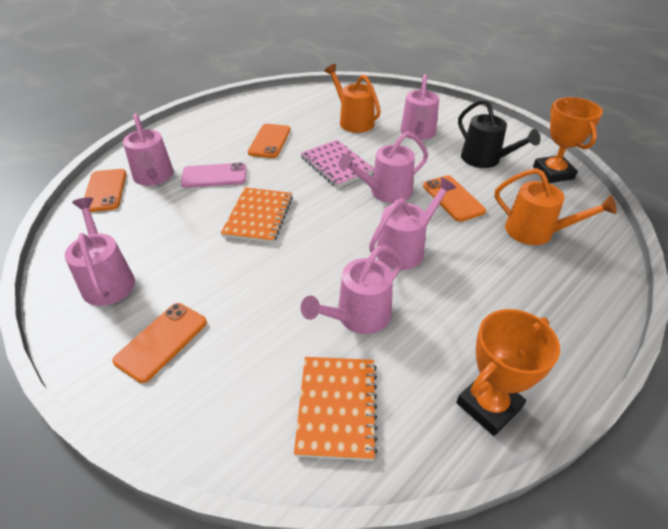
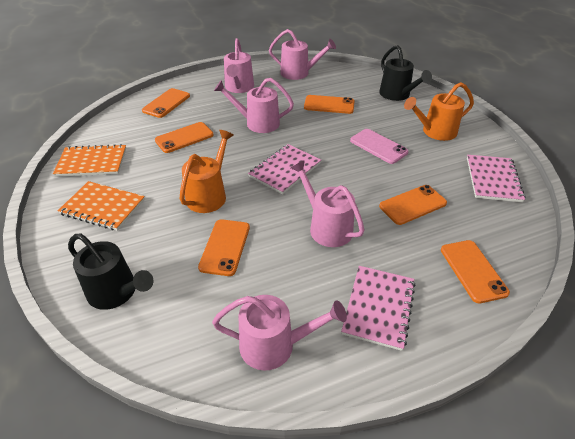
black watering can: 1 -> 2
orange phone: 4 -> 6
orange trophy: 2 -> 0
pink notebook: 1 -> 3
pink watering can: 6 -> 5

